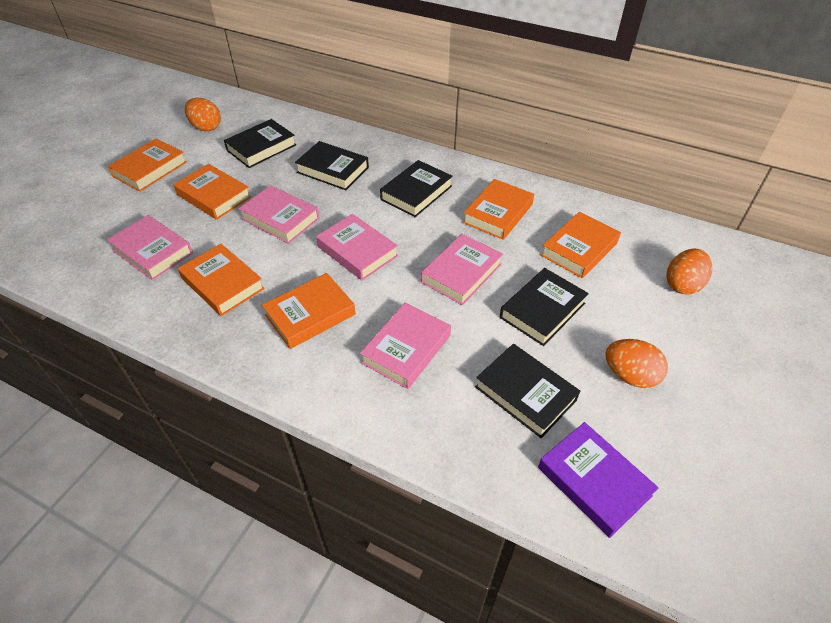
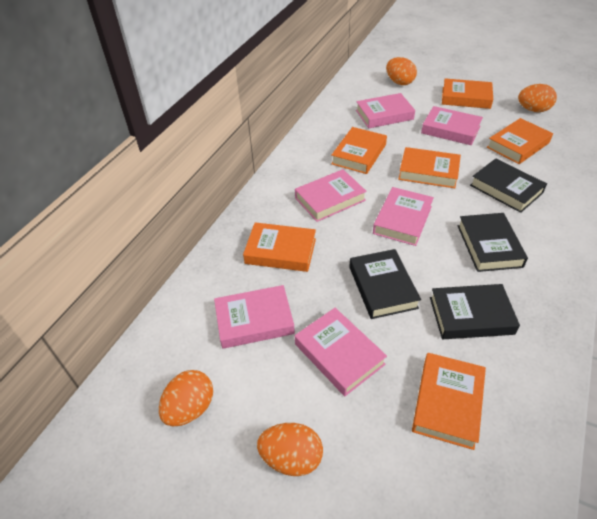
black book: 5 -> 4
orange egg: 3 -> 4
pink book: 5 -> 6
purple book: 1 -> 0

